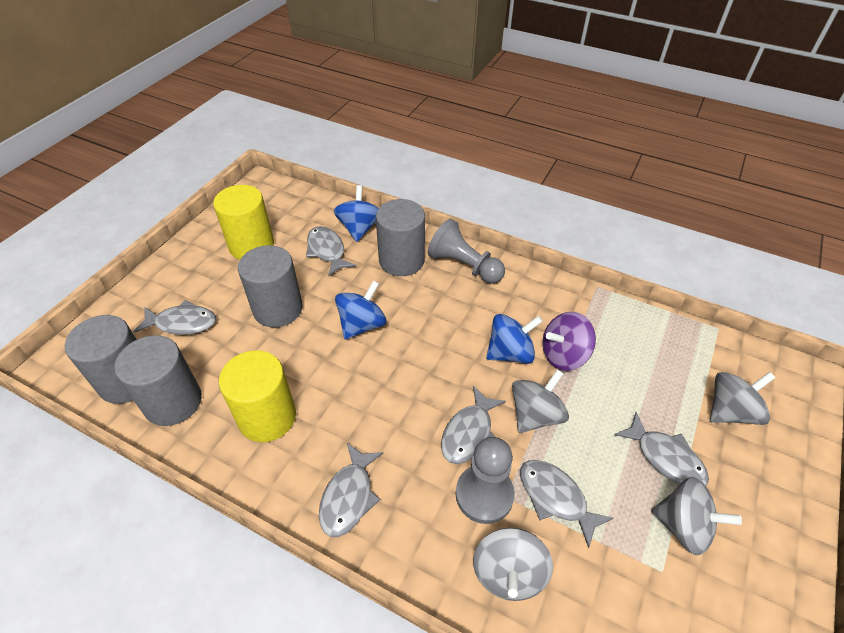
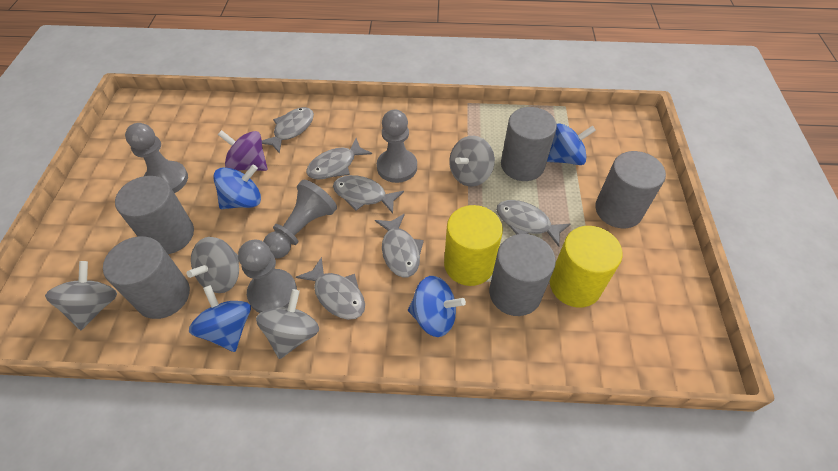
blue spinning top: 3 -> 4
grey cylinder: 4 -> 5
grey pawn: 2 -> 4

